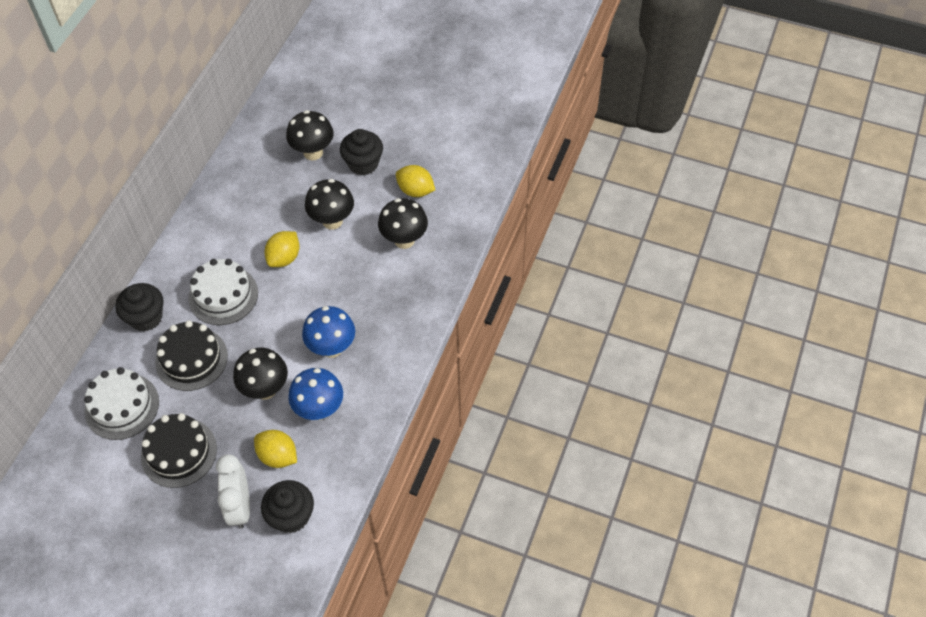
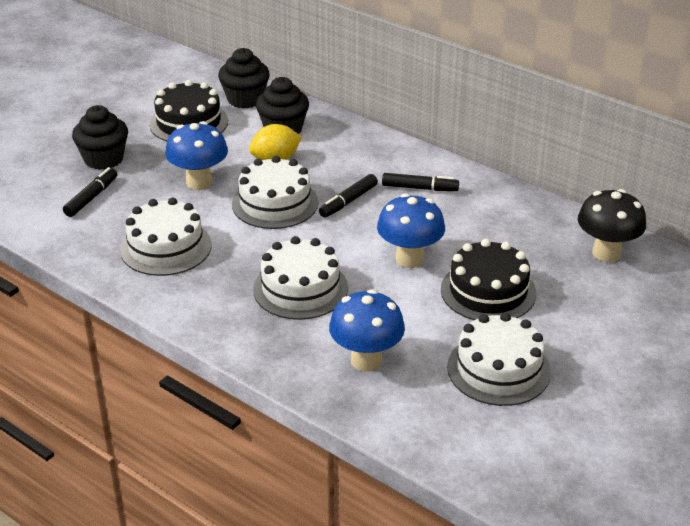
black marker: 0 -> 3
black mushroom: 4 -> 1
blue mushroom: 2 -> 3
white cake: 2 -> 4
white clock: 1 -> 0
yellow lemon: 3 -> 1

